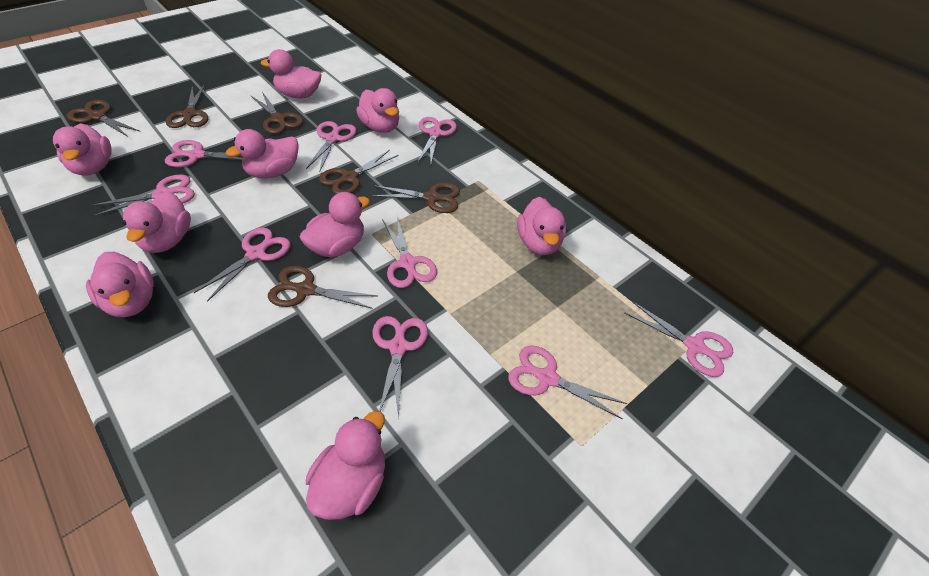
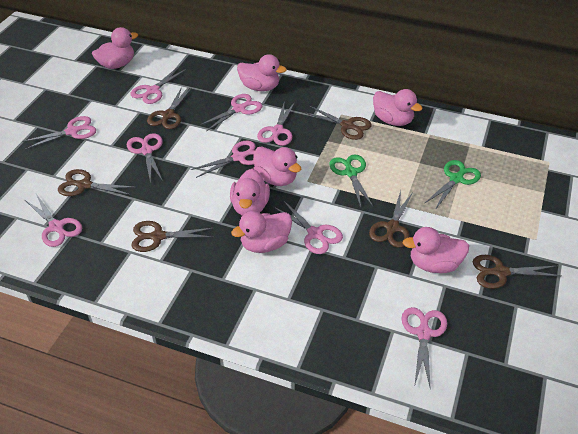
green scissors: 0 -> 2
pink duck: 9 -> 7

